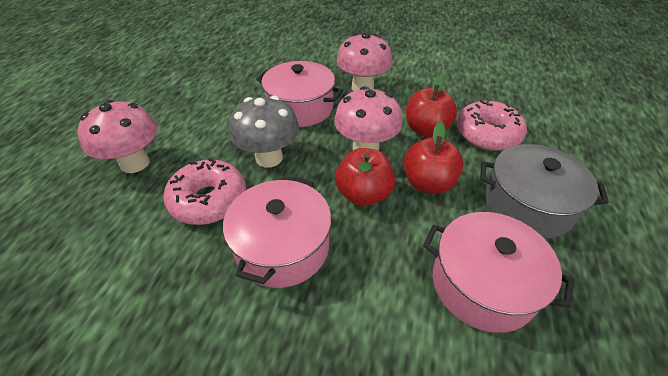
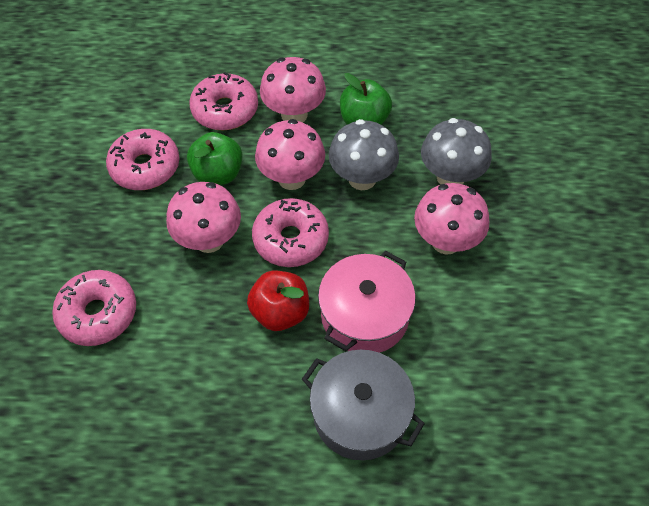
green apple: 0 -> 2
grey mushroom: 1 -> 2
pink donut: 2 -> 4
pink mushroom: 3 -> 4
pink pot: 3 -> 1
red apple: 3 -> 1

